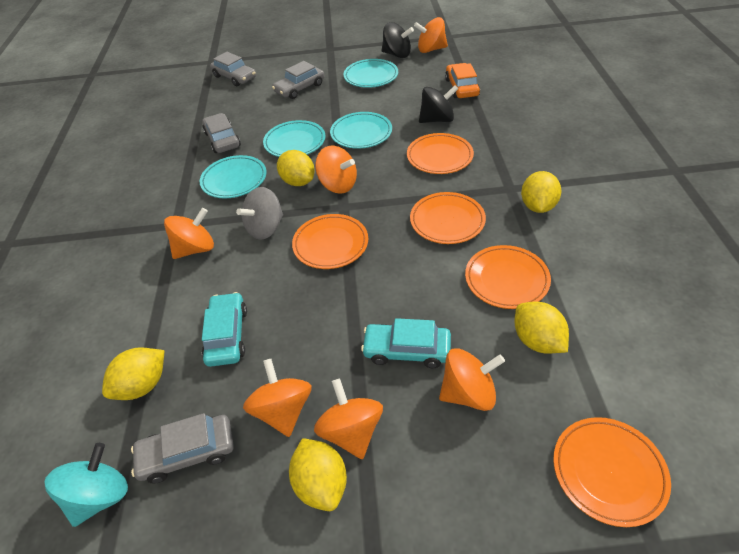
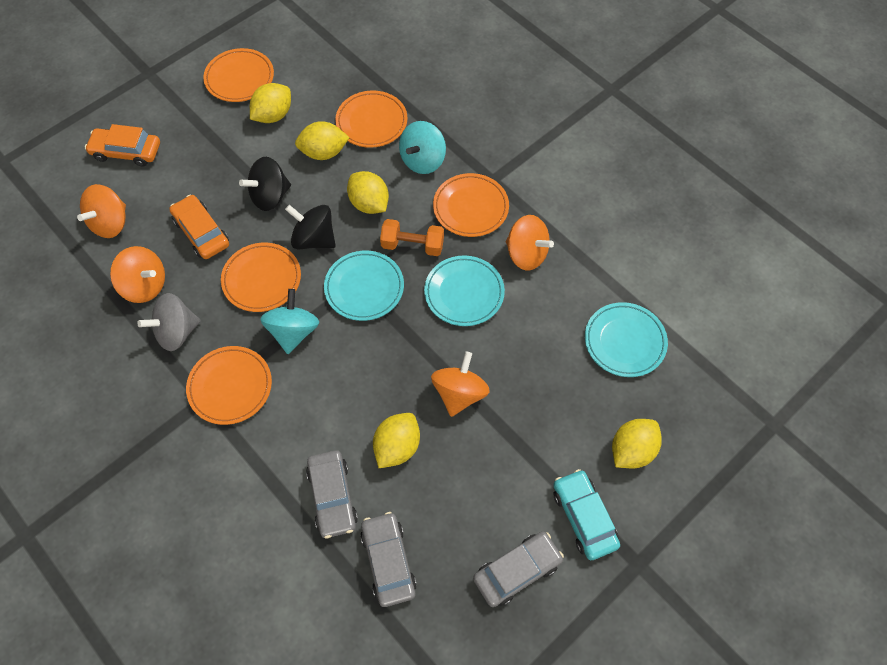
grey car: 4 -> 3
orange car: 1 -> 2
orange dumbbell: 0 -> 1
orange spinning top: 6 -> 4
turquoise car: 2 -> 1
turquoise plate: 4 -> 3
turquoise spinning top: 1 -> 2

